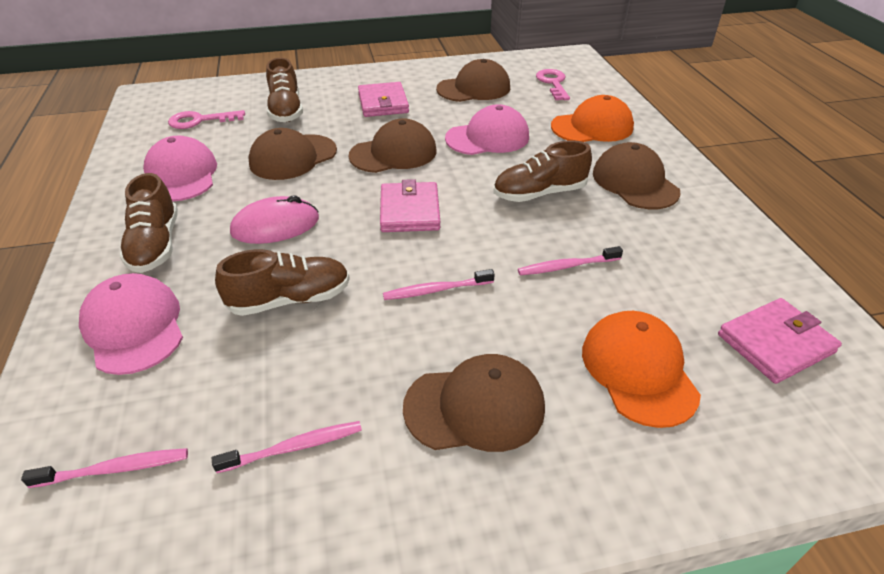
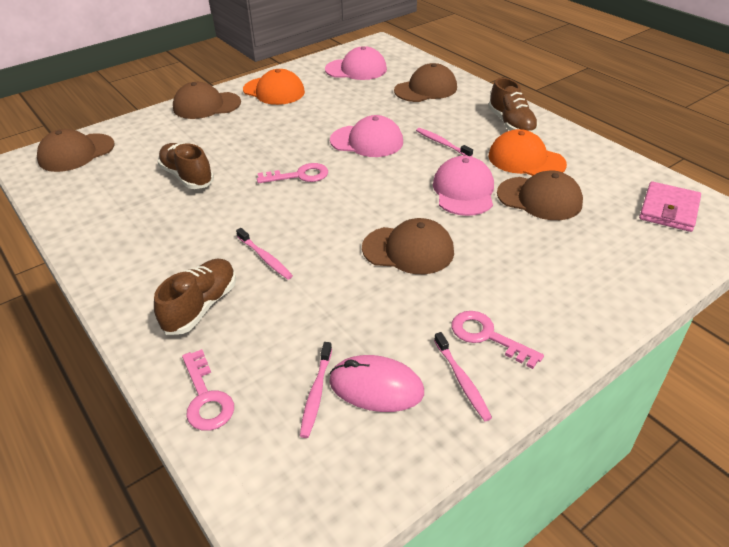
brown shoe: 4 -> 3
pink key: 2 -> 3
pink wallet: 3 -> 1

